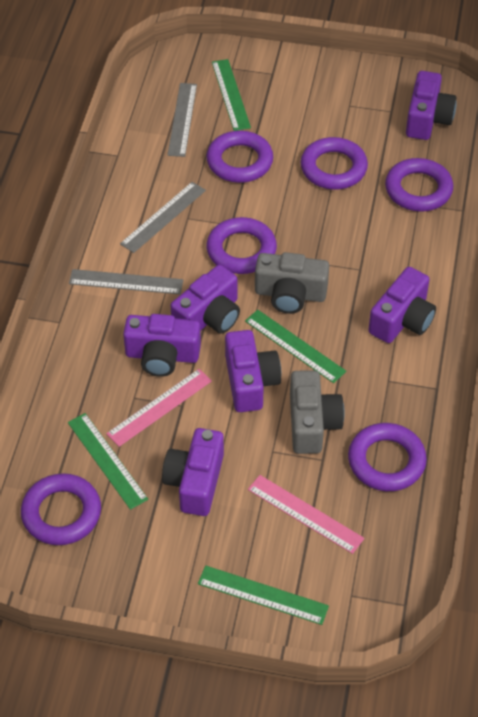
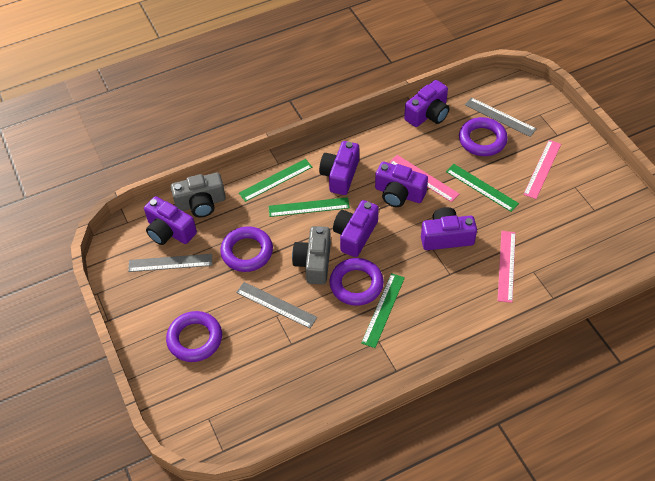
pink ruler: 2 -> 3
purple ring: 6 -> 4

